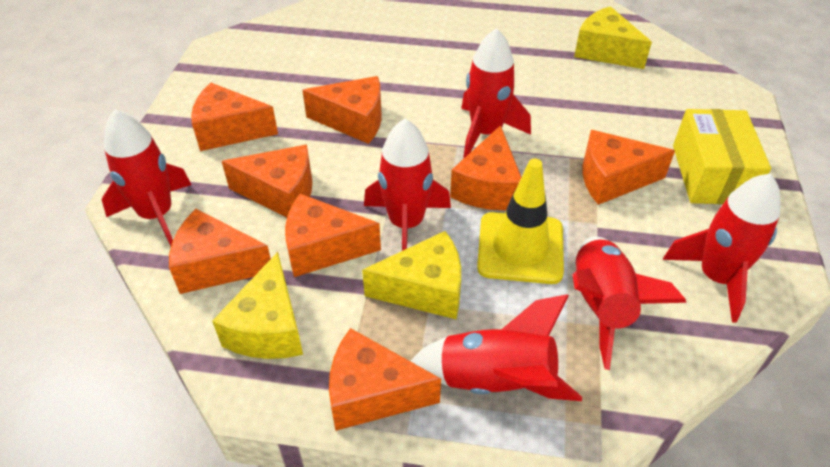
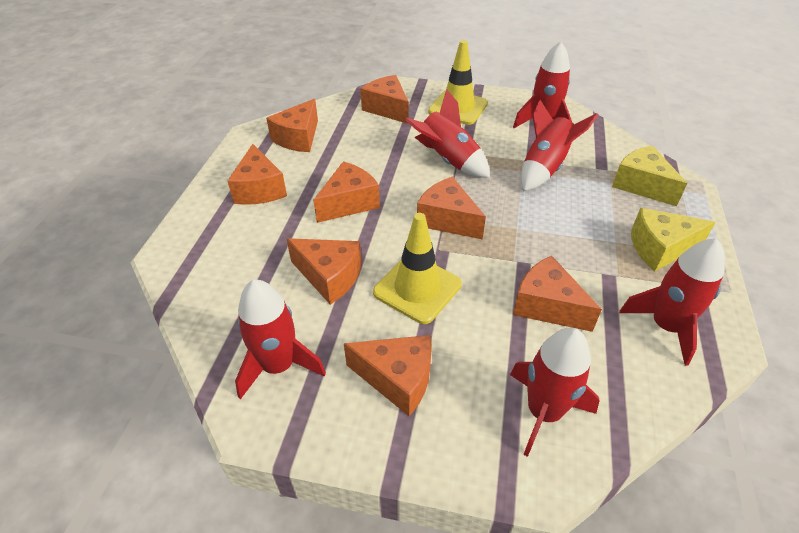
yellow box: 1 -> 0
yellow cheese: 3 -> 2
yellow traffic cone: 1 -> 2

